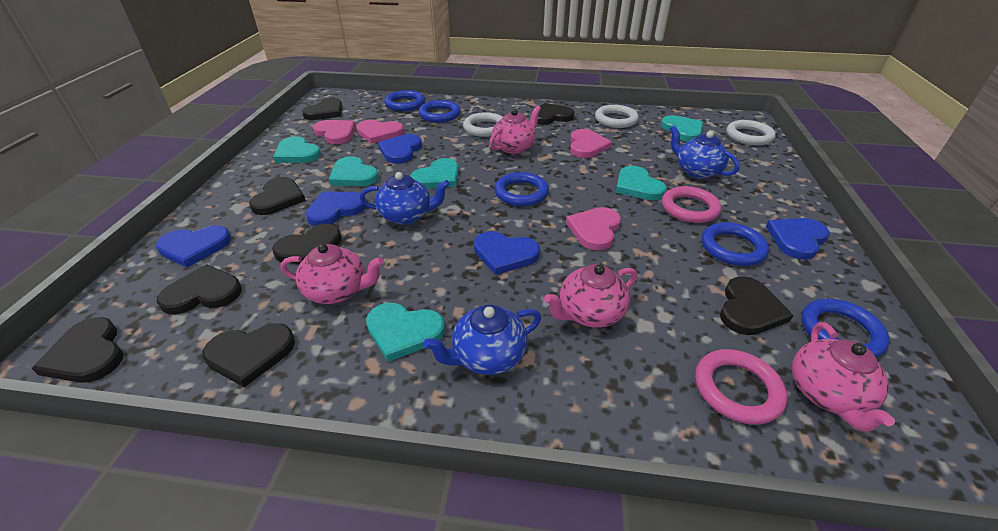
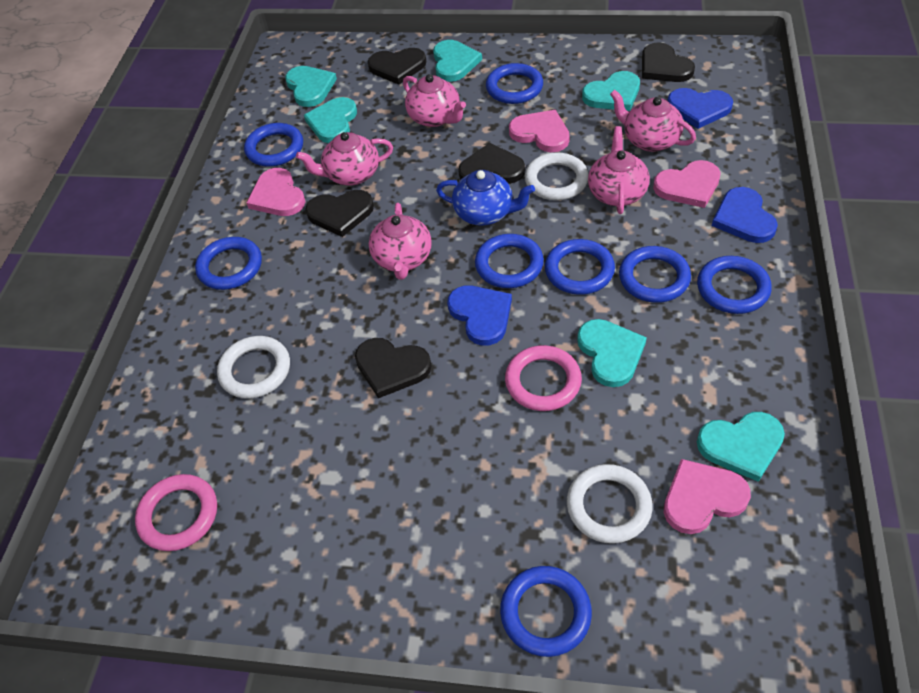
black heart: 8 -> 5
blue heart: 5 -> 3
blue ring: 5 -> 8
blue teapot: 3 -> 1
pink teapot: 4 -> 5

